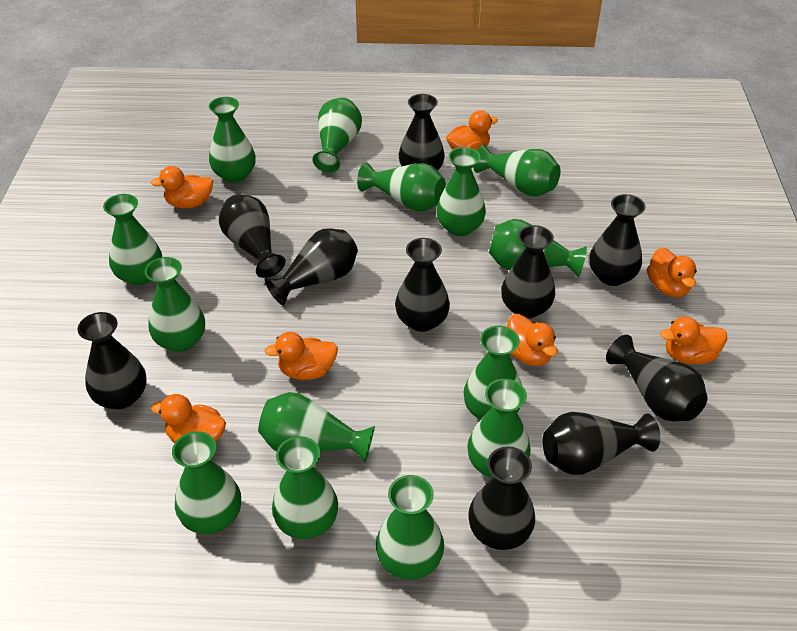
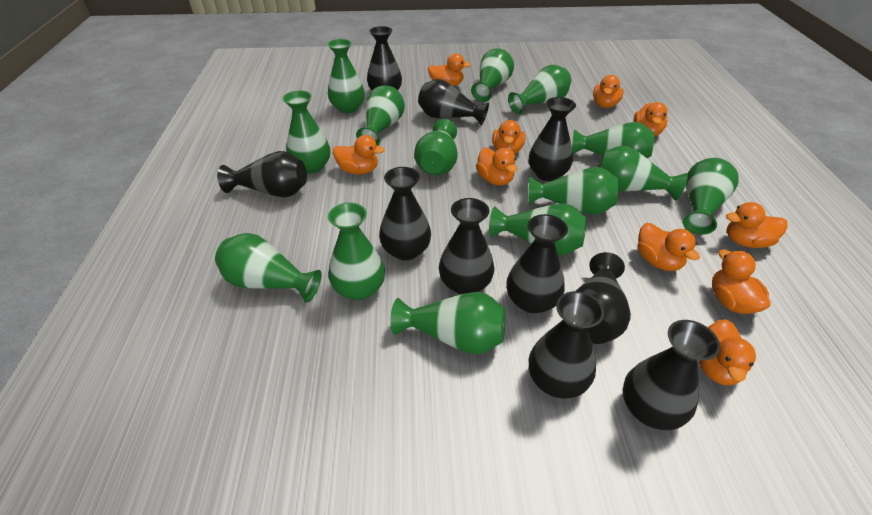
orange duck: 7 -> 10

